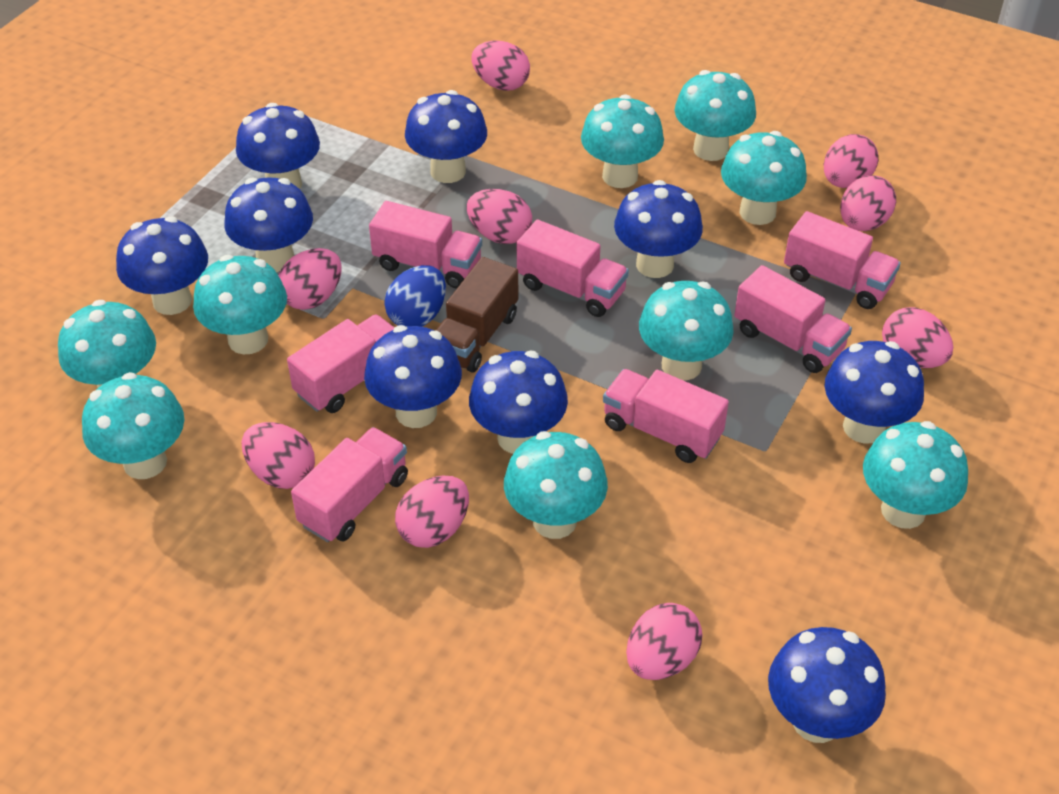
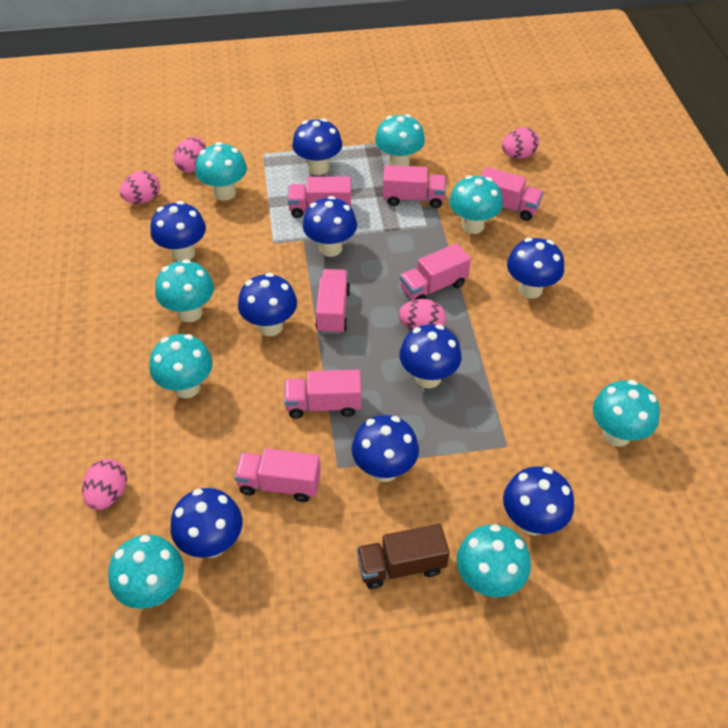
blue egg: 1 -> 0
pink egg: 9 -> 5
turquoise mushroom: 9 -> 8

